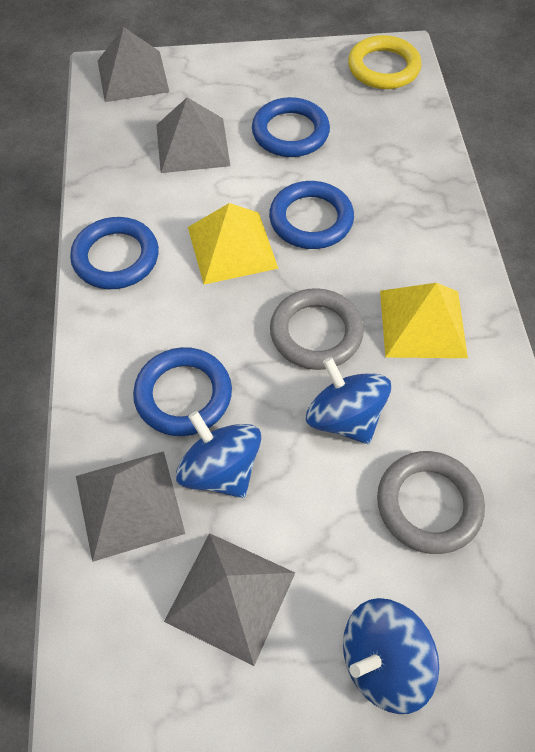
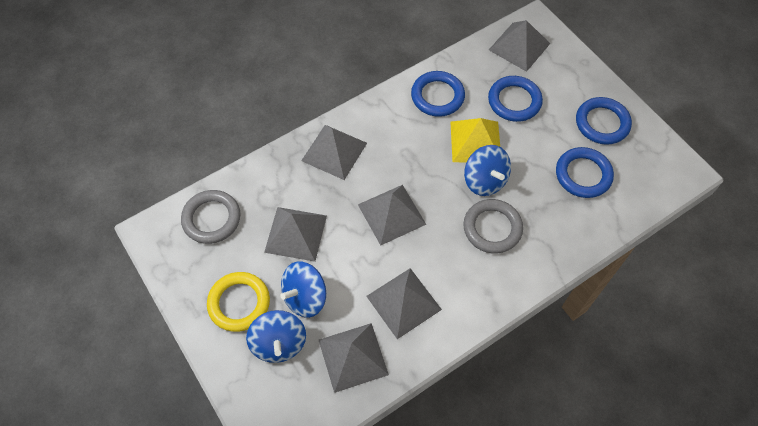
grey pyramid: 4 -> 6
yellow pyramid: 2 -> 1

